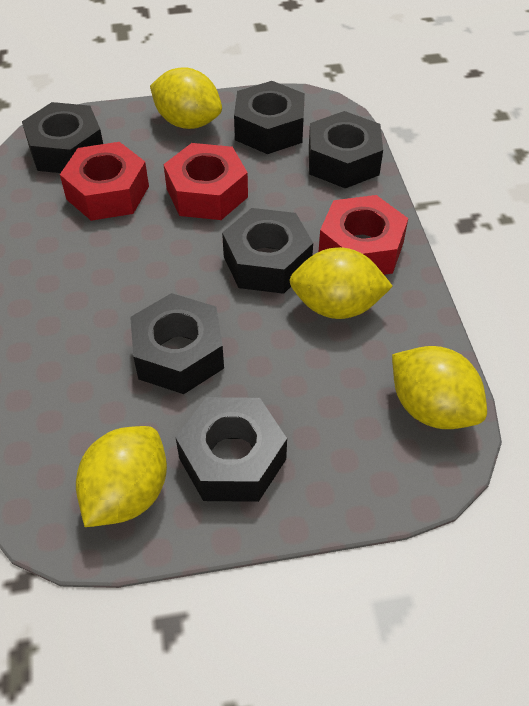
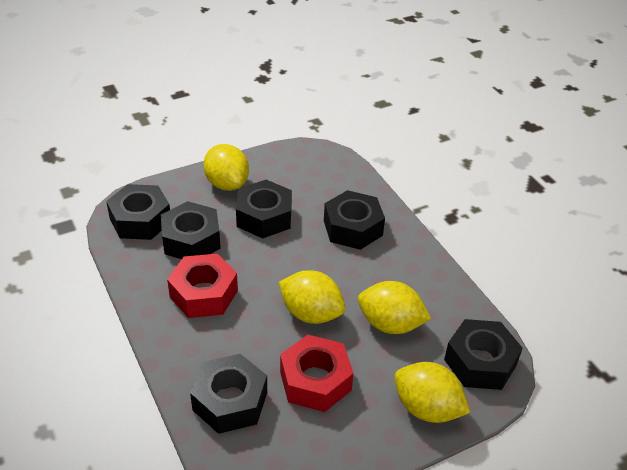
red nut: 3 -> 2

